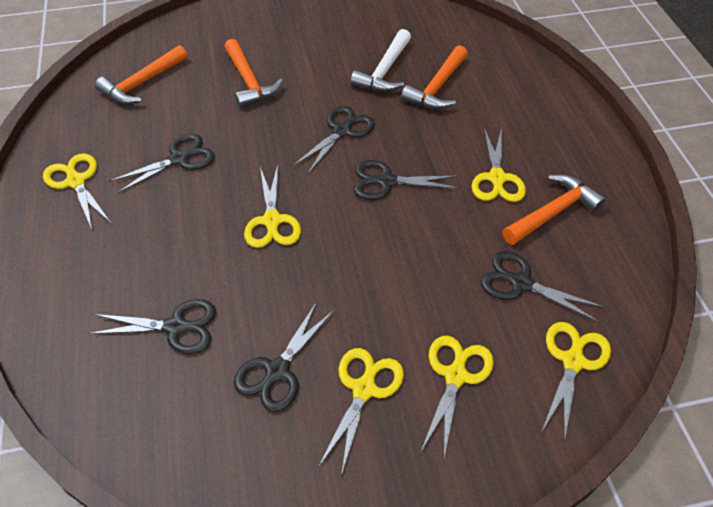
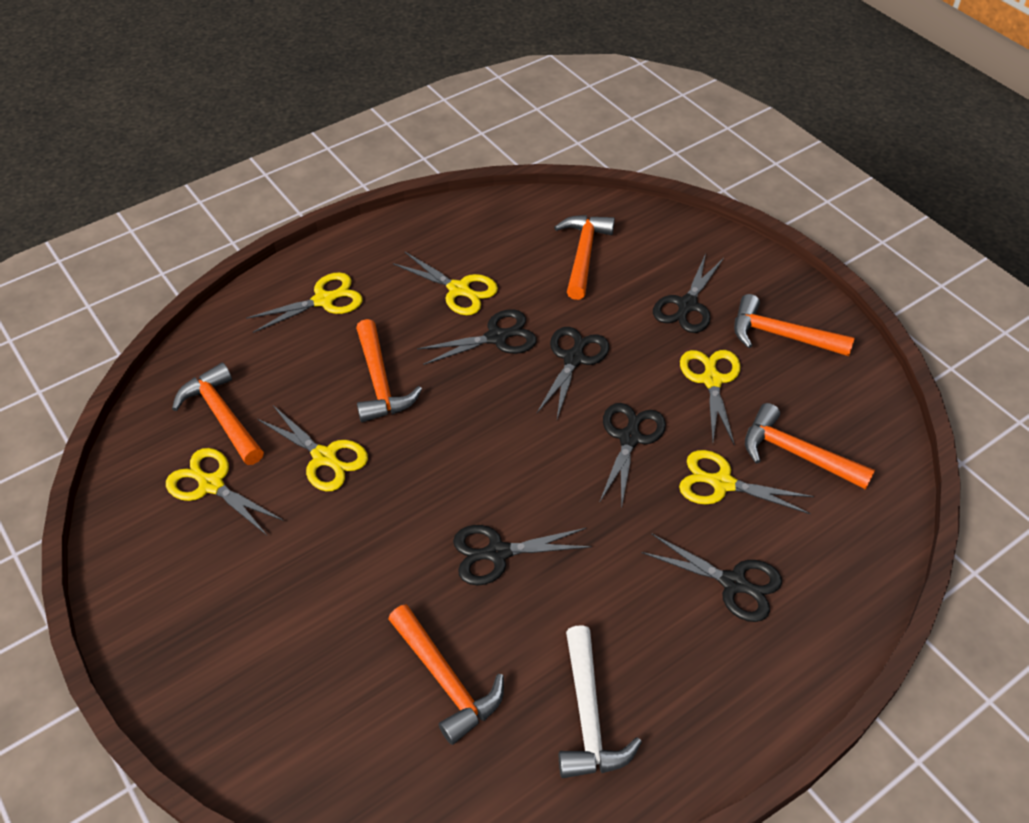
orange hammer: 4 -> 6

